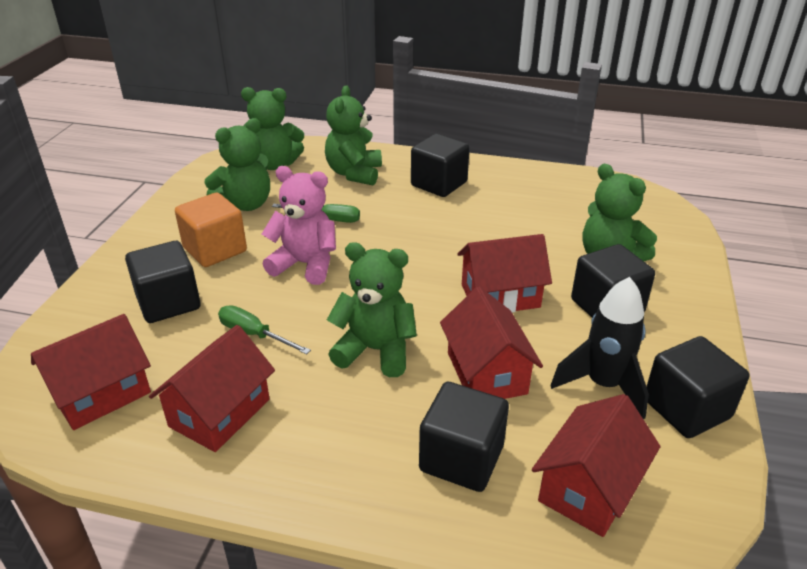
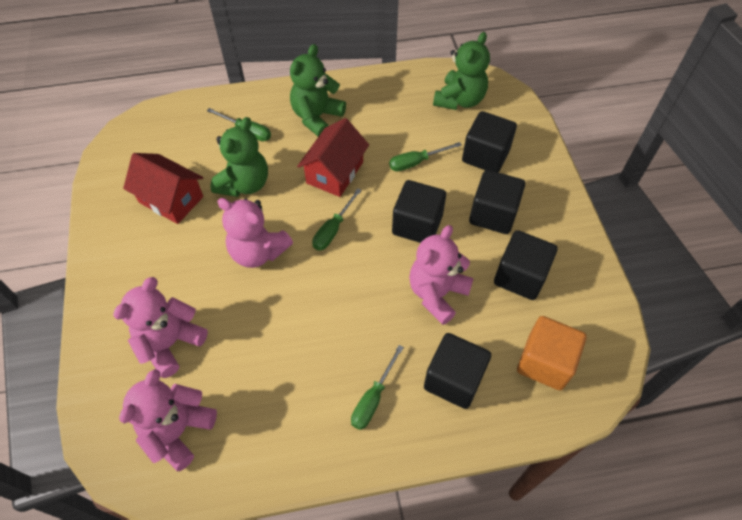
black rocket: 1 -> 0
green screwdriver: 2 -> 4
green teddy bear: 5 -> 3
pink teddy bear: 1 -> 4
red house: 5 -> 2

